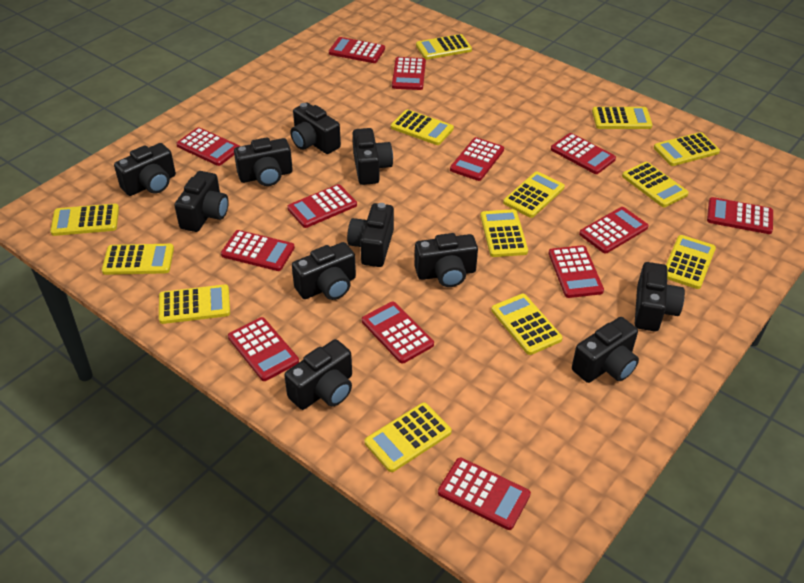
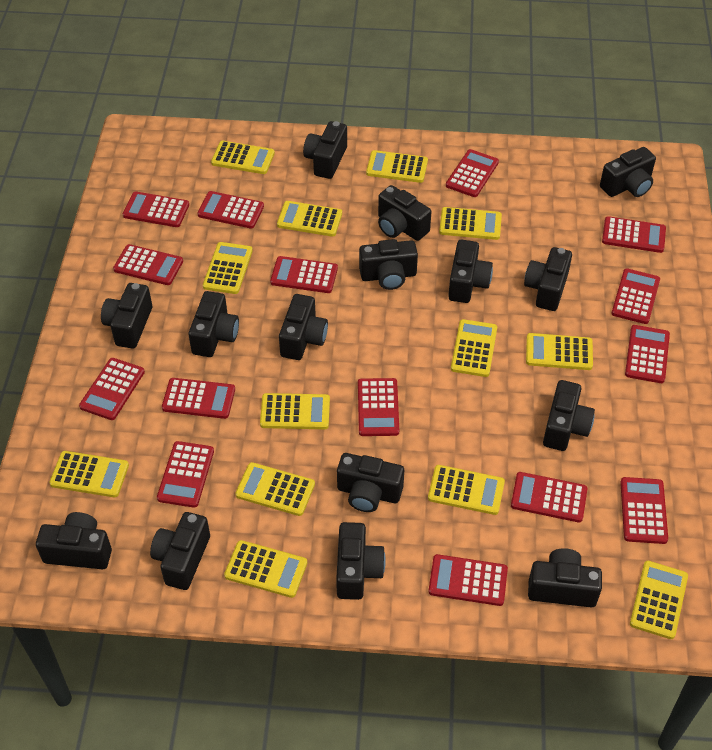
black camera: 11 -> 15
red calculator: 13 -> 15

